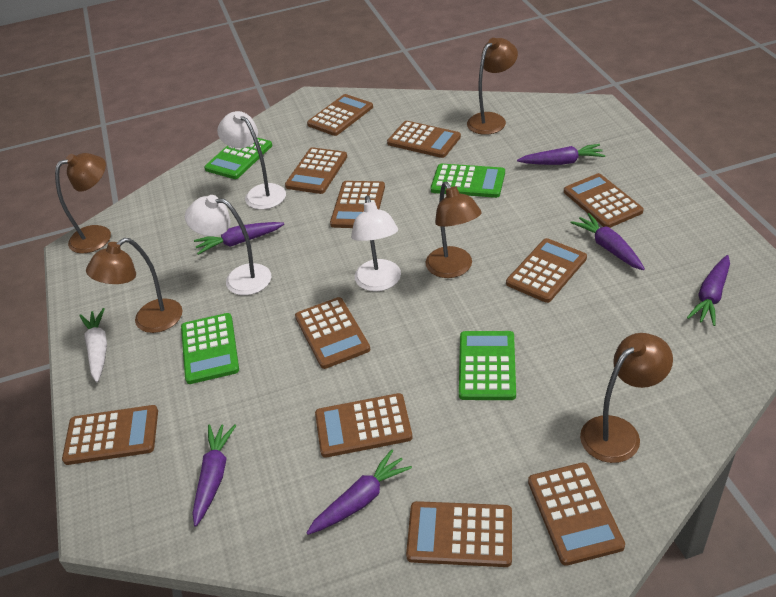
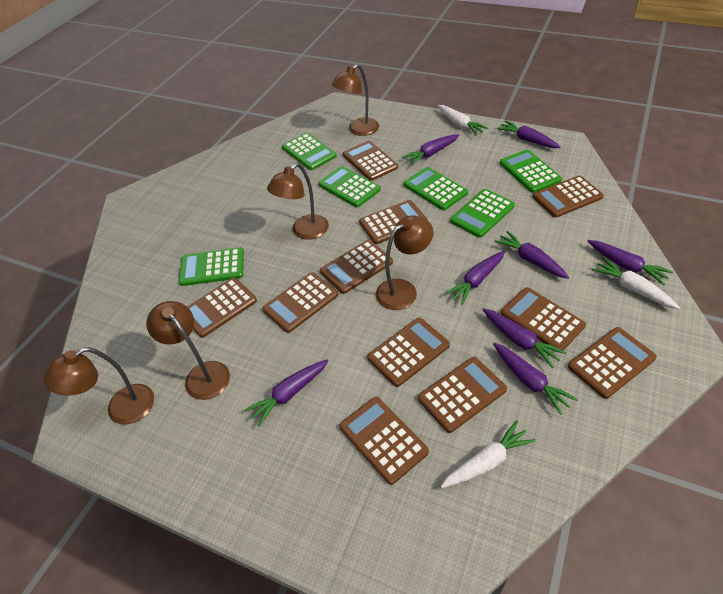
green calculator: 4 -> 6
purple carrot: 6 -> 8
white carrot: 1 -> 3
white lamp: 3 -> 0

